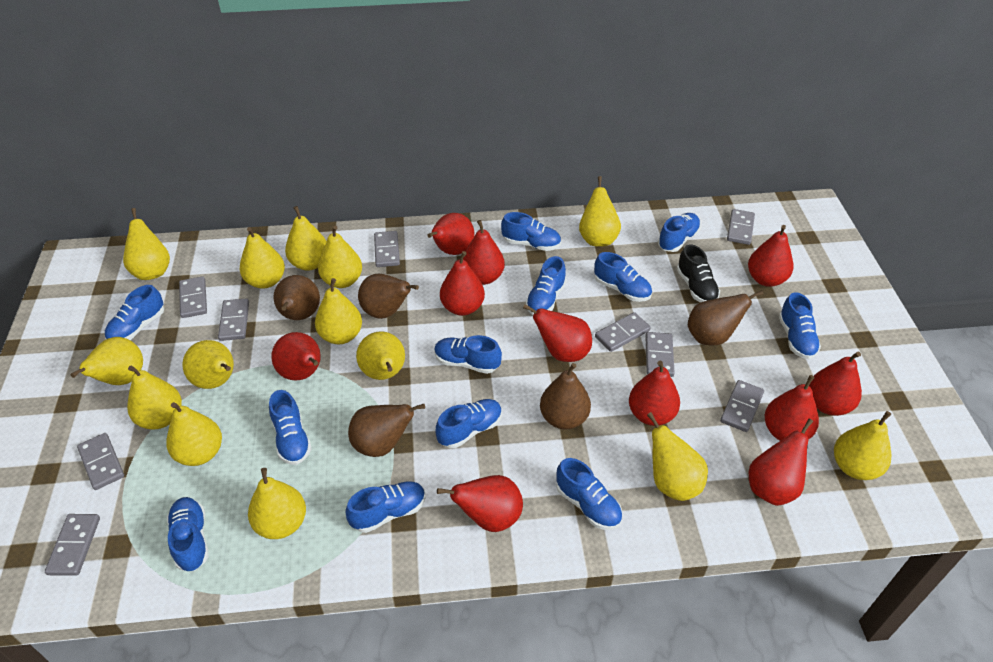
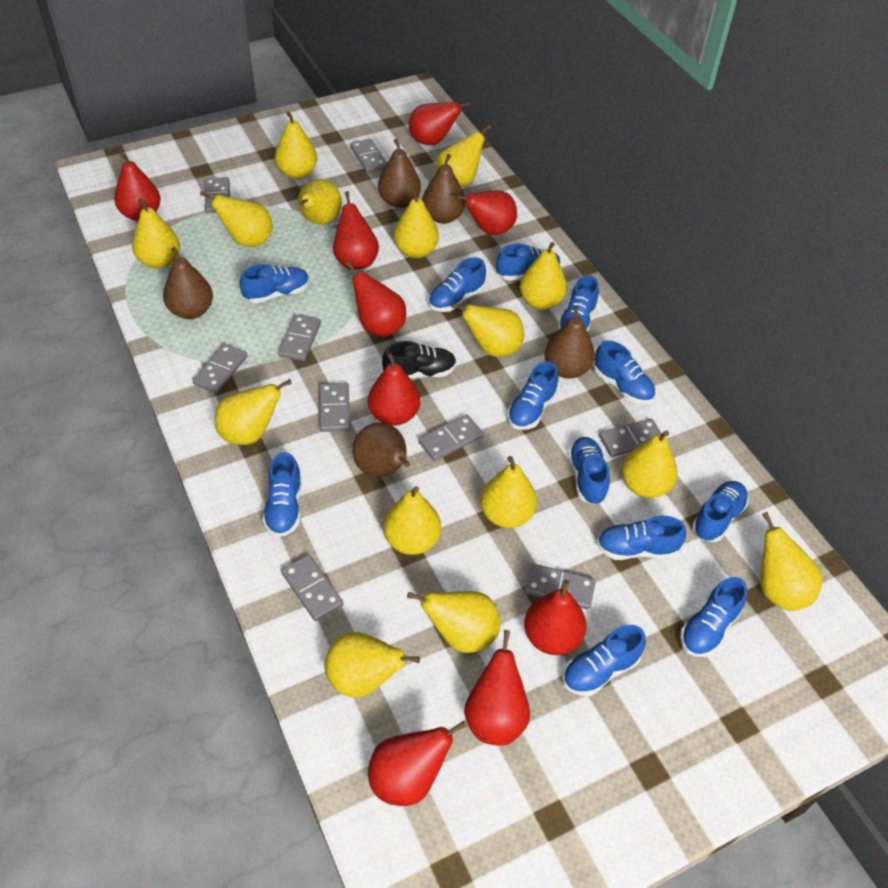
red pear: 11 -> 9
yellow pear: 14 -> 15

